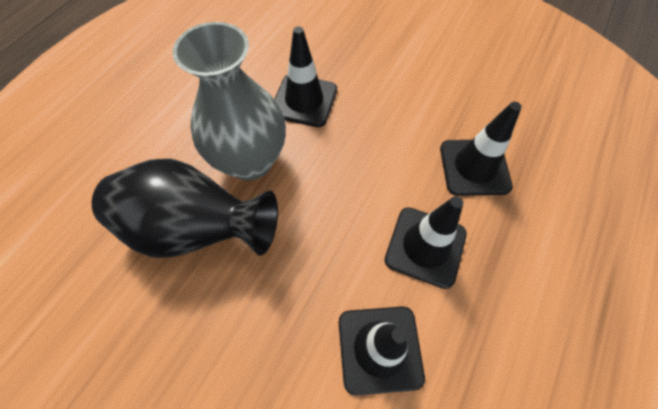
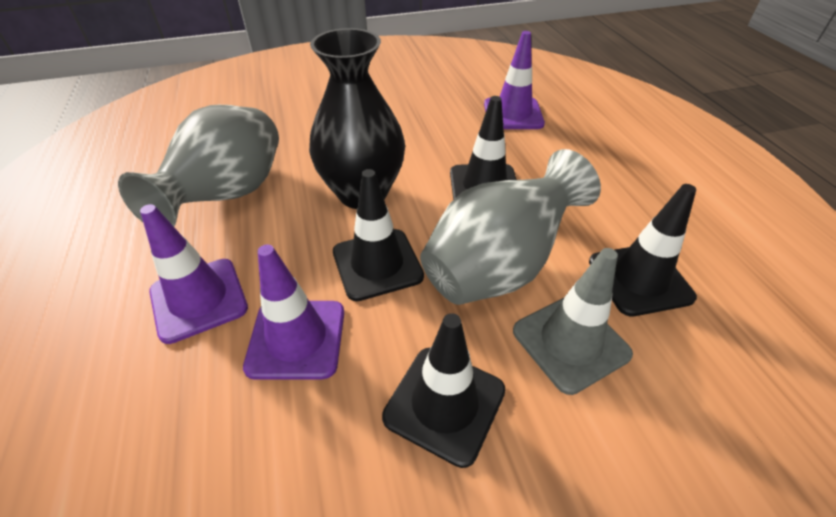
grey traffic cone: 0 -> 1
grey vase: 1 -> 2
purple traffic cone: 0 -> 3

